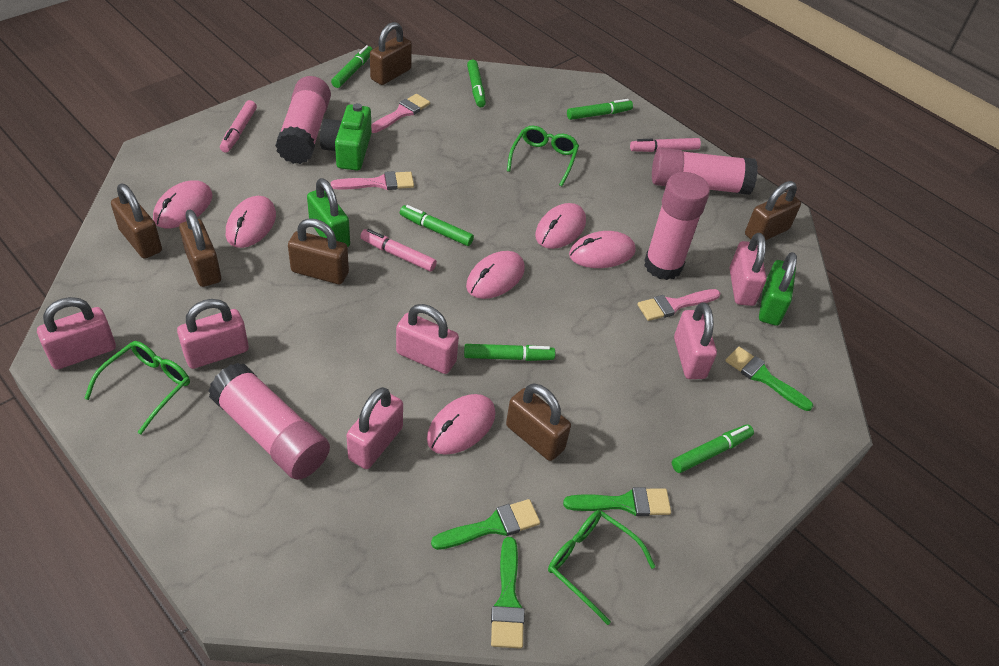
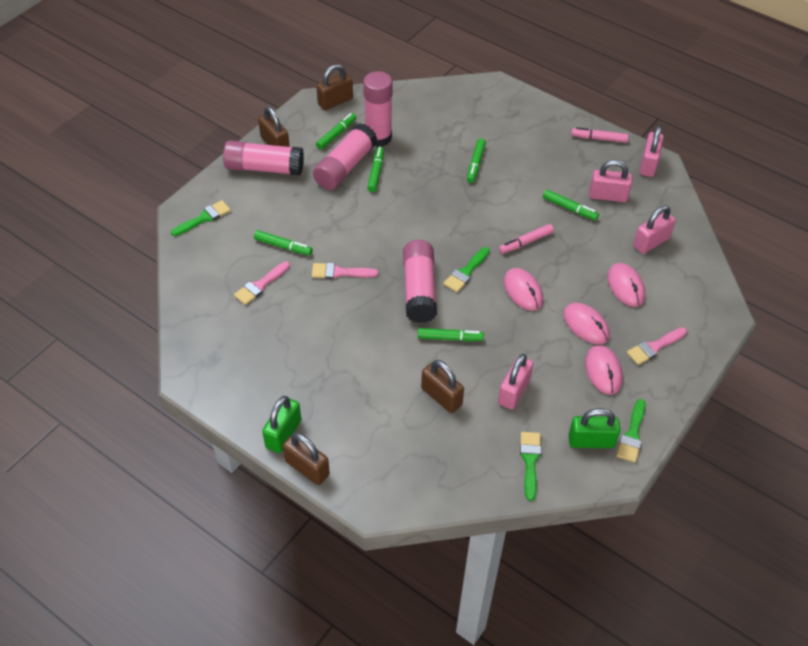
brown padlock: 6 -> 4
green camera: 1 -> 0
green glasses: 3 -> 0
pink marker: 3 -> 2
pink mouse: 6 -> 4
pink padlock: 6 -> 4

